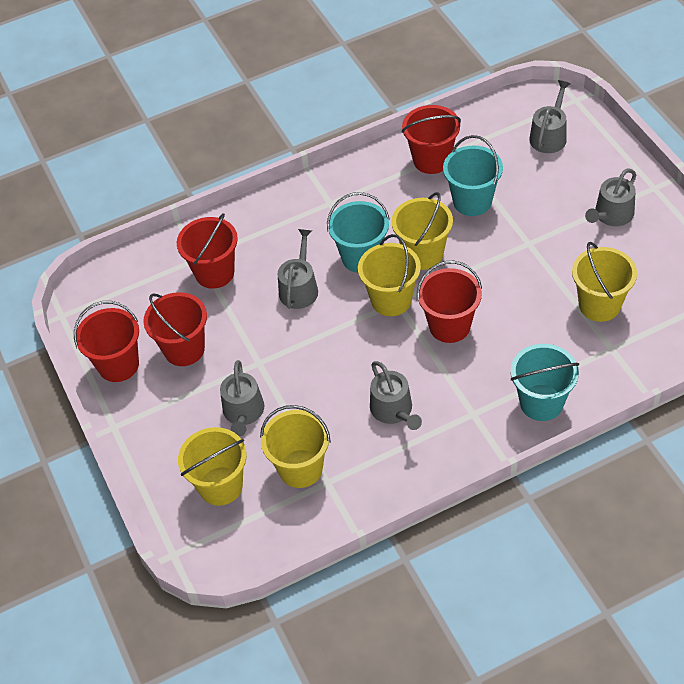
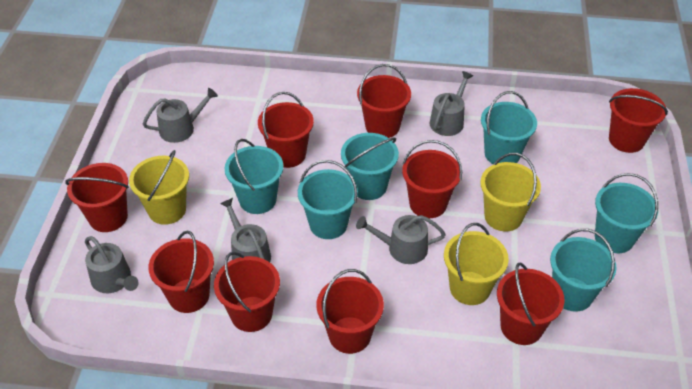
red bucket: 5 -> 9
turquoise bucket: 3 -> 6
yellow bucket: 5 -> 3

